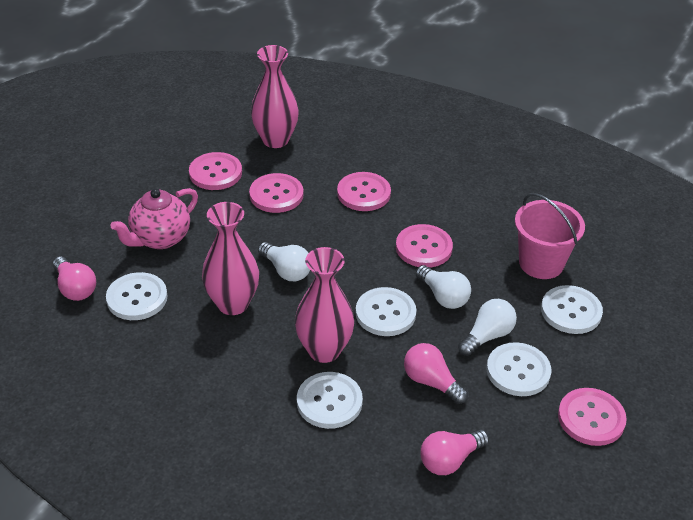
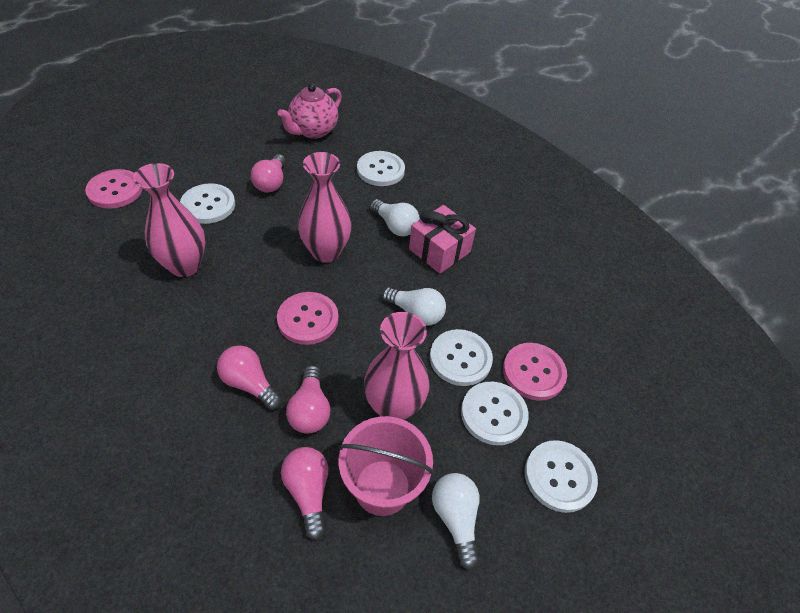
pink button: 5 -> 3
pink gift: 0 -> 1
pink light bulb: 3 -> 4

